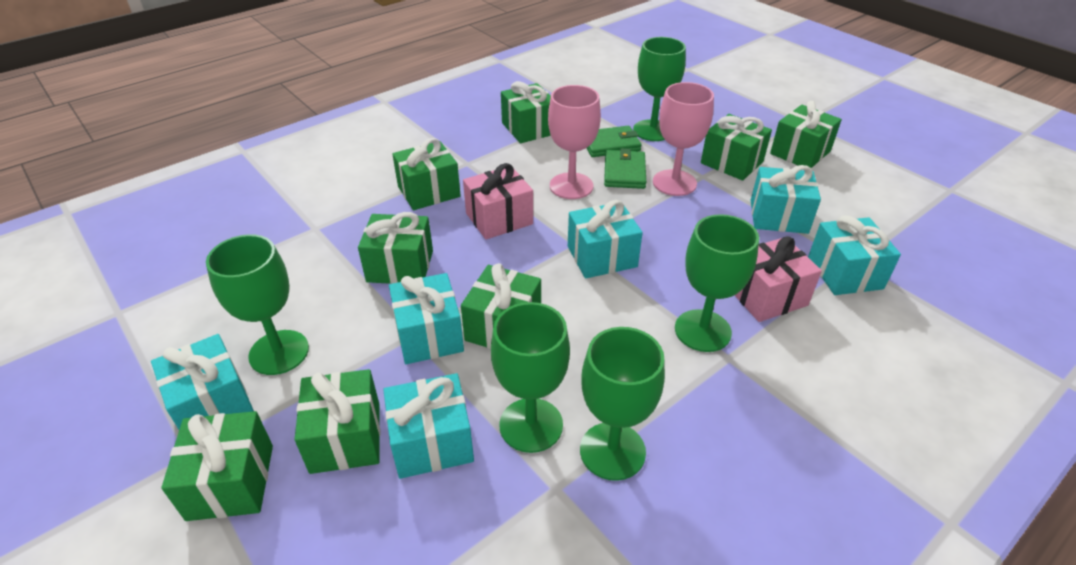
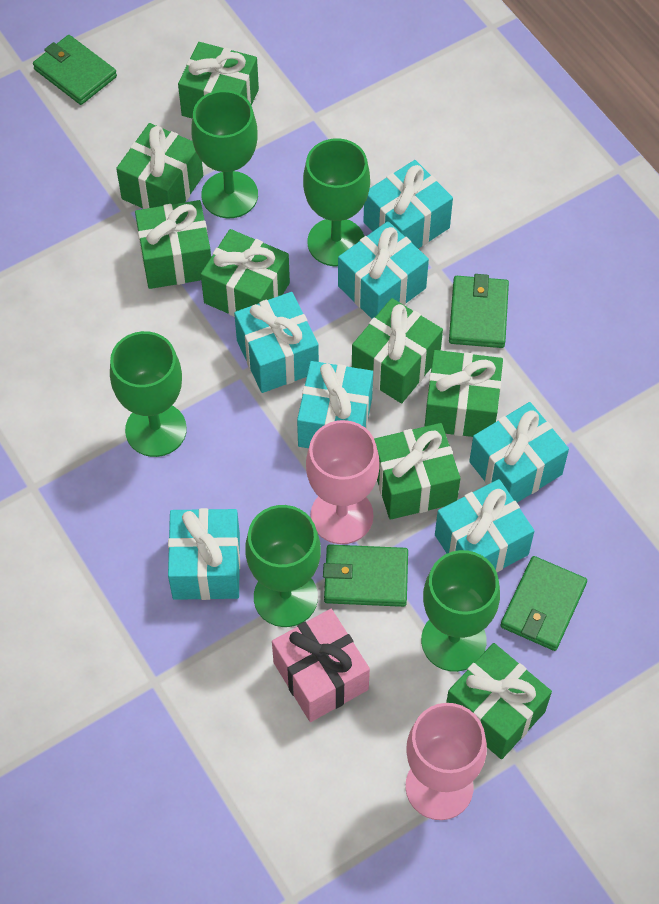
green wallet: 2 -> 4
pink gift: 2 -> 1
turquoise gift: 6 -> 7

